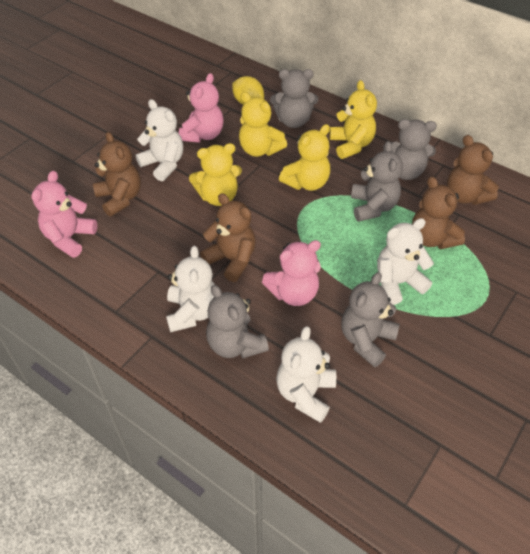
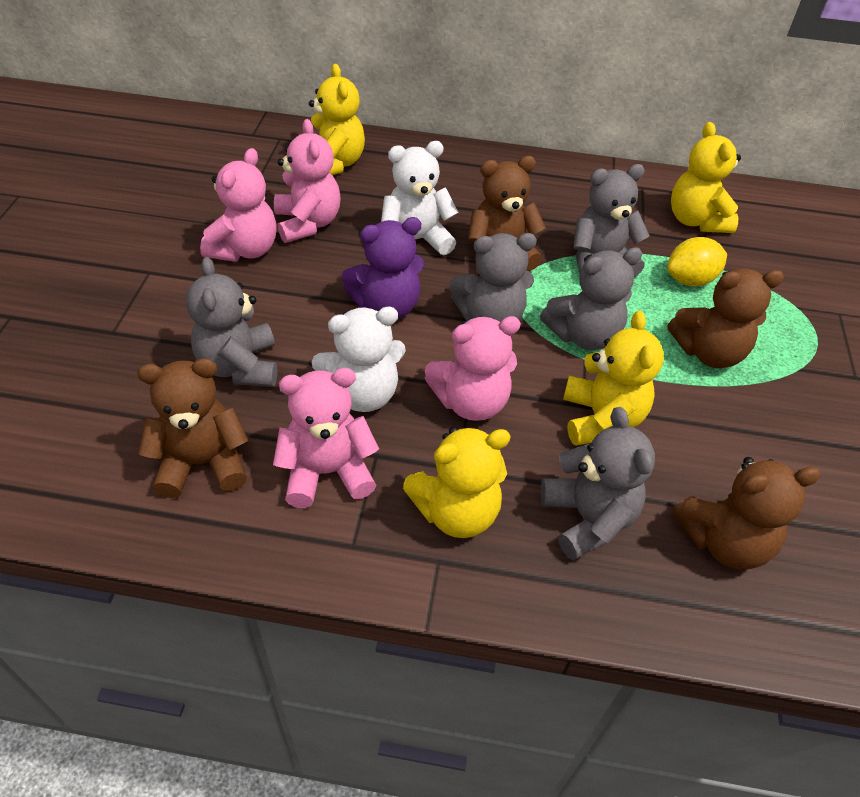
pink teddy bear: 3 -> 4
purple teddy bear: 0 -> 1
white teddy bear: 4 -> 2

